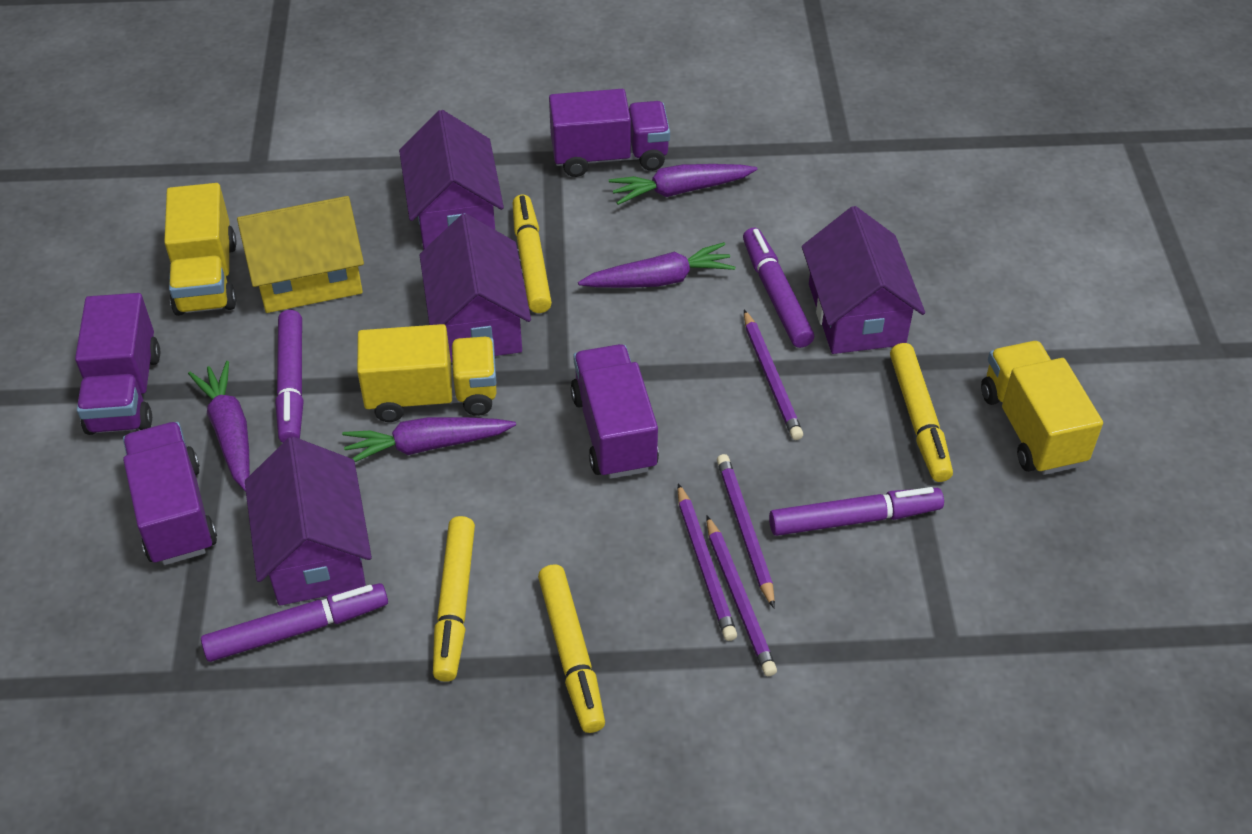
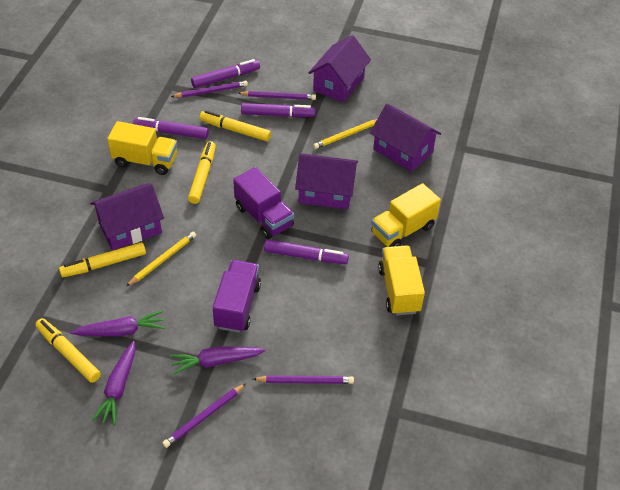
purple carrot: 4 -> 3
purple truck: 4 -> 2
yellow house: 1 -> 0
yellow pencil: 0 -> 2

